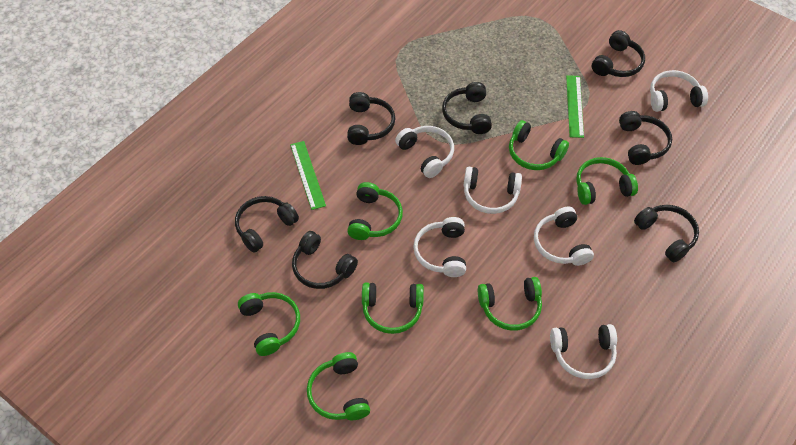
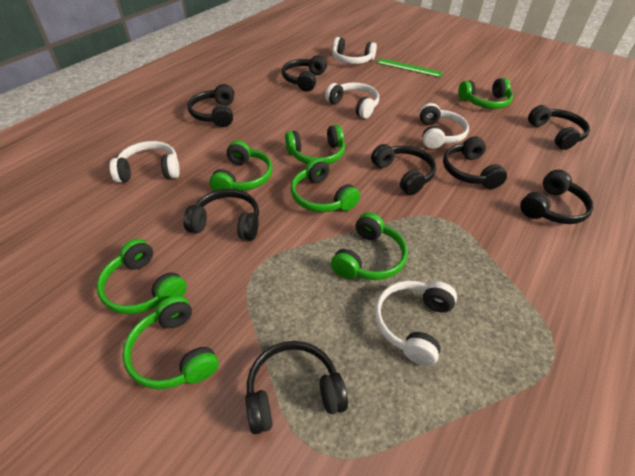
black headphones: 7 -> 8
green ruler: 2 -> 1
white headphones: 6 -> 5

